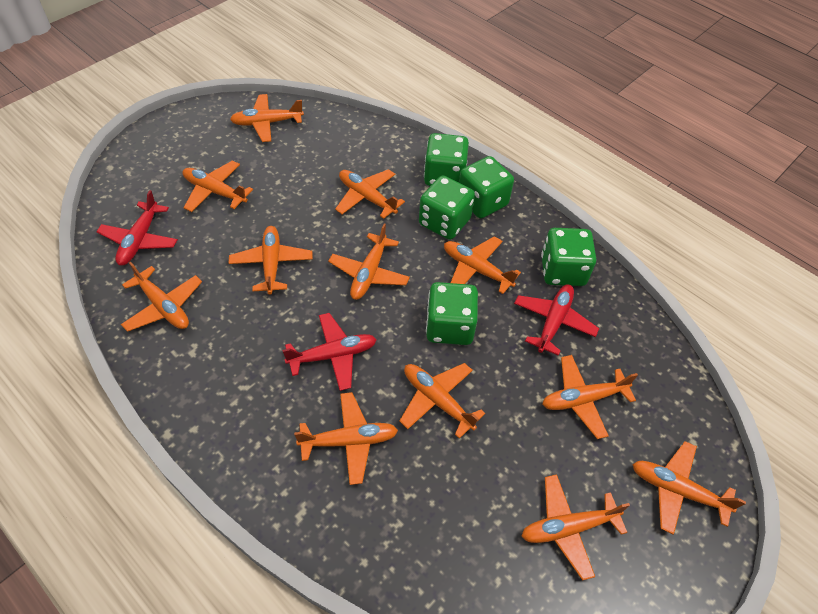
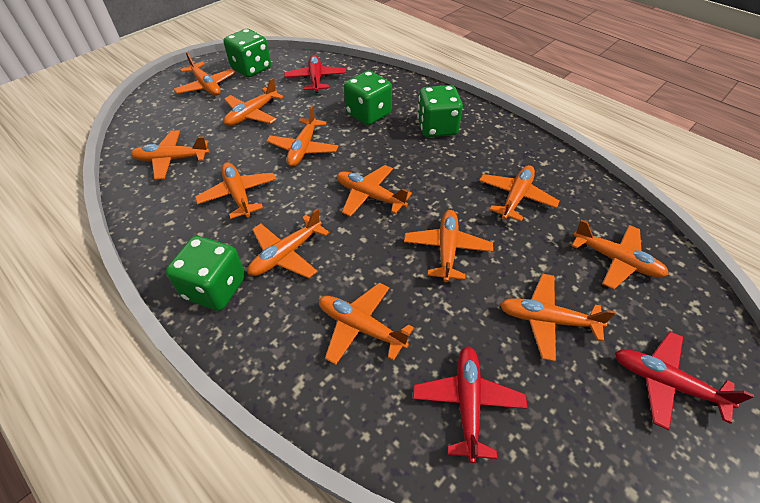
green dice: 5 -> 4

